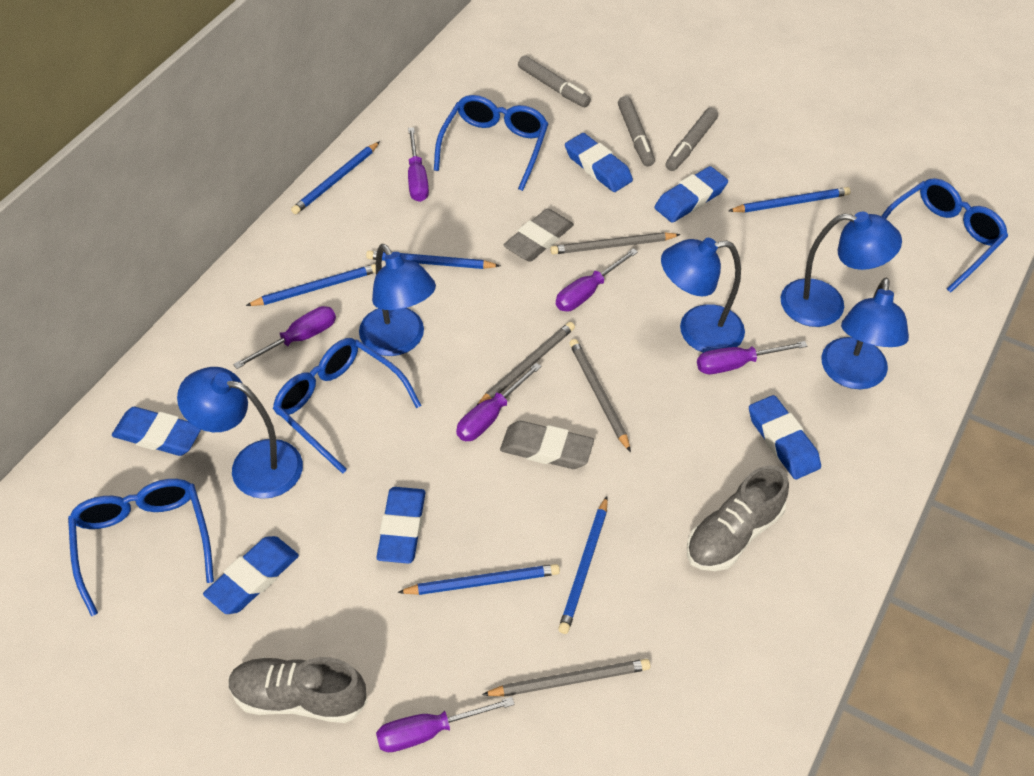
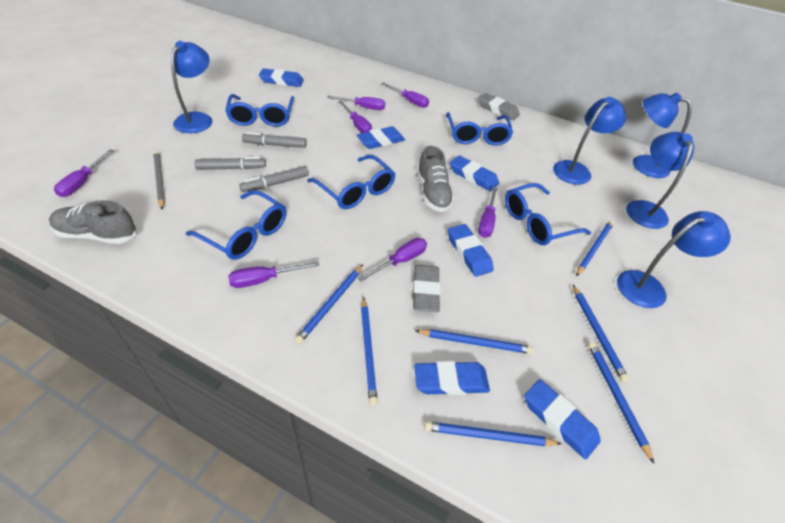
blue glasses: 4 -> 5
blue pencil: 6 -> 7
grey pencil: 4 -> 1
purple screwdriver: 6 -> 7

